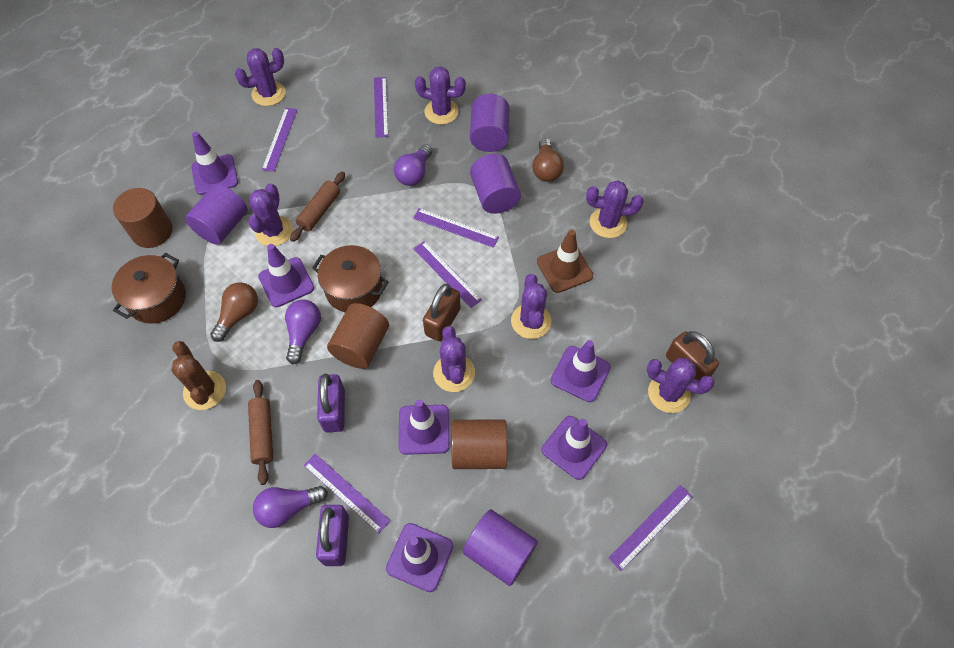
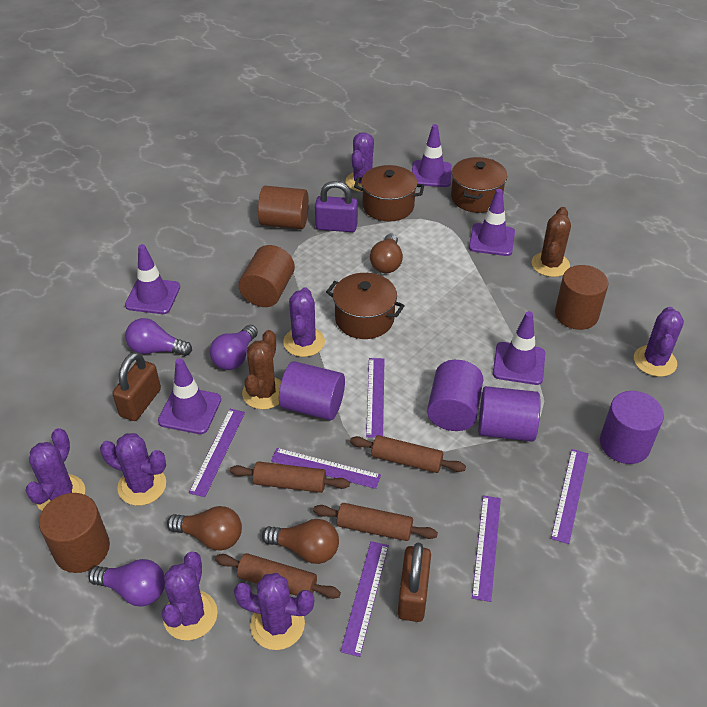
brown cactus: 1 -> 2
brown cylinder: 3 -> 4
brown light bulb: 2 -> 3
brown pot: 2 -> 3
brown rolling pin: 2 -> 4
brown traffic cone: 1 -> 0
purple padlock: 2 -> 1
purple traffic cone: 6 -> 5

